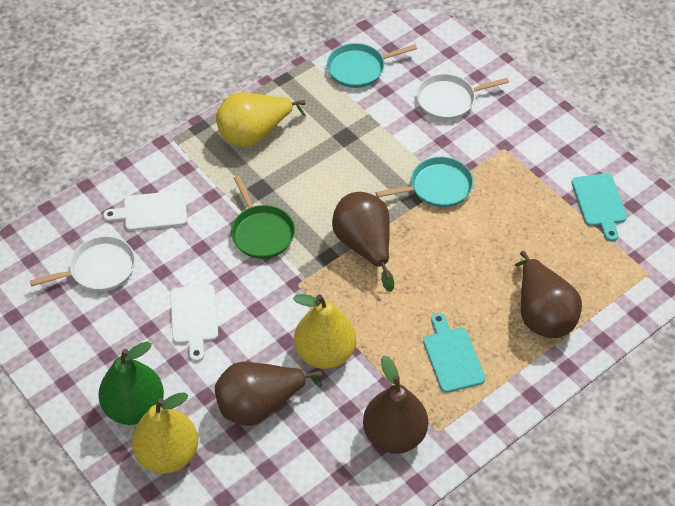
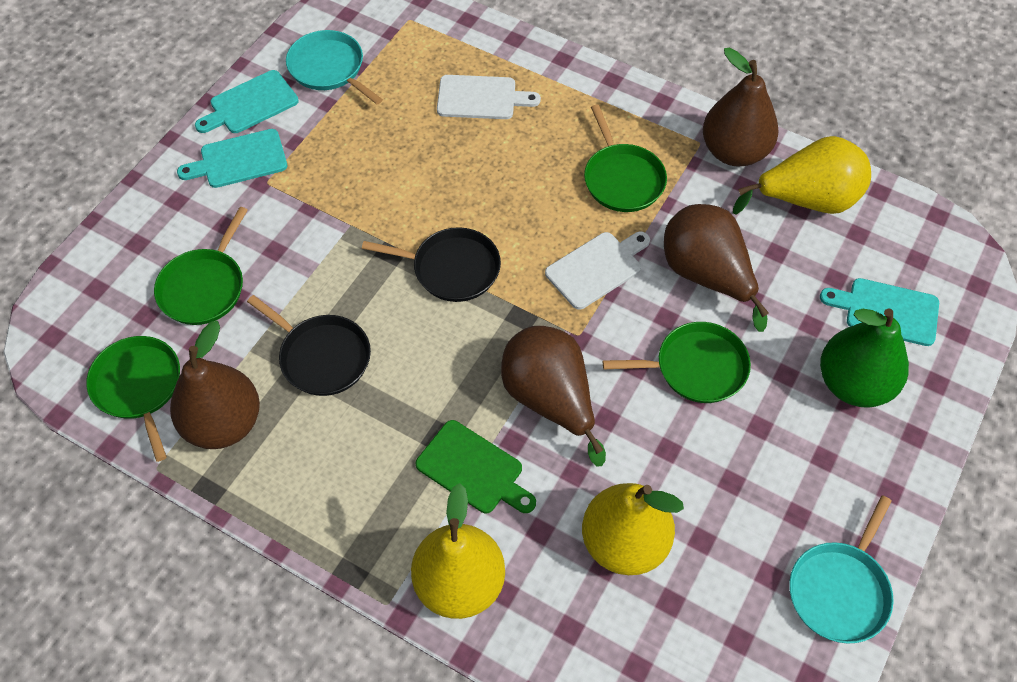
black pan: 0 -> 2
green cutting board: 0 -> 1
green pan: 1 -> 4
turquoise cutting board: 2 -> 3
white pan: 2 -> 0

